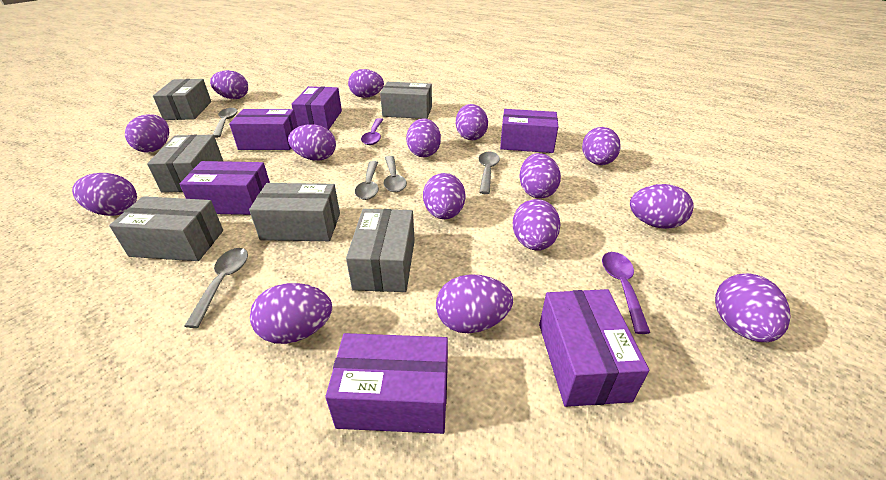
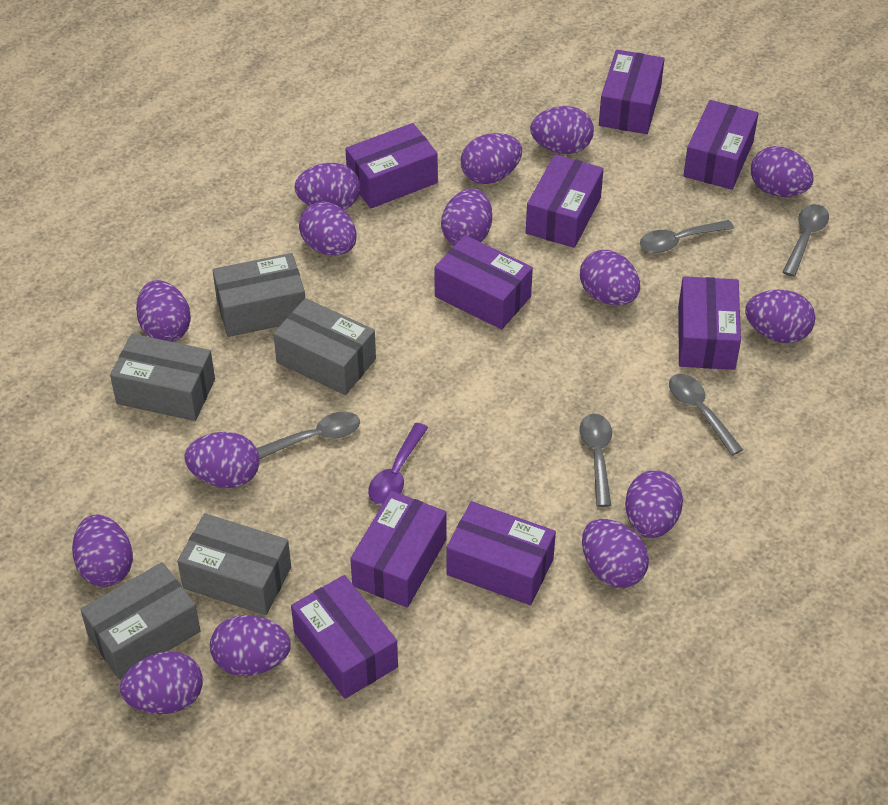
grey box: 6 -> 5
purple box: 6 -> 9
purple spoon: 2 -> 1

